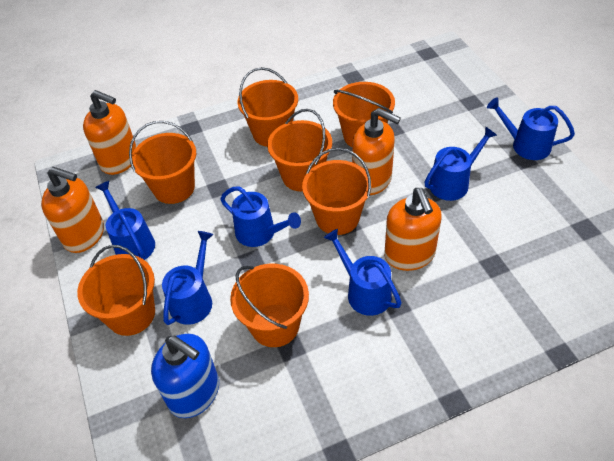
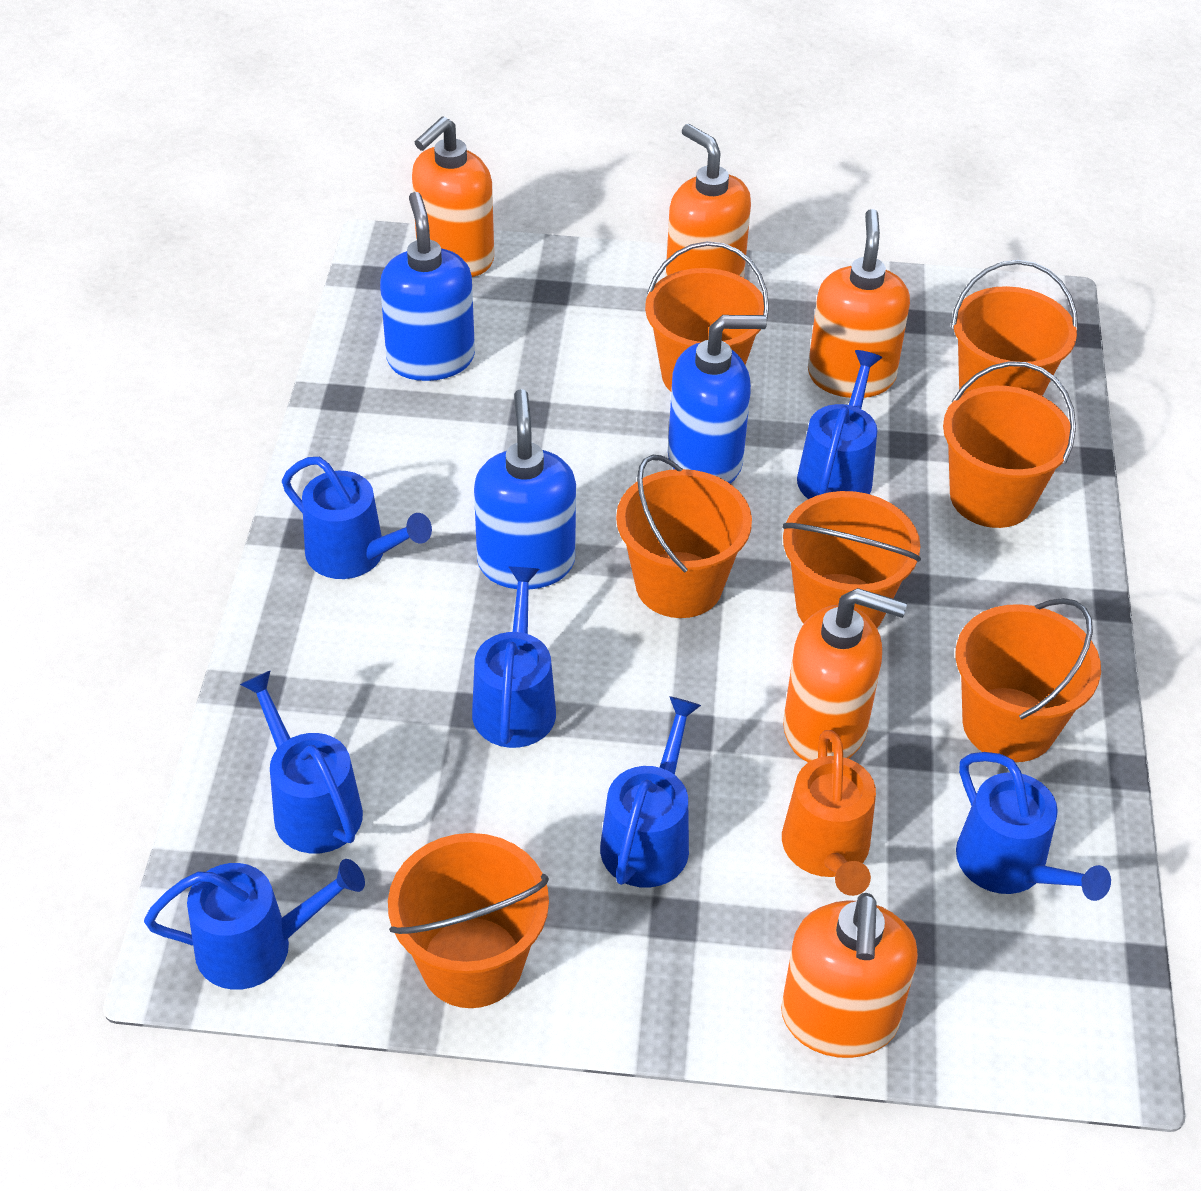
blue soap dispenser: 1 -> 3
blue watering can: 6 -> 7
orange soap dispenser: 4 -> 5
orange watering can: 0 -> 1

